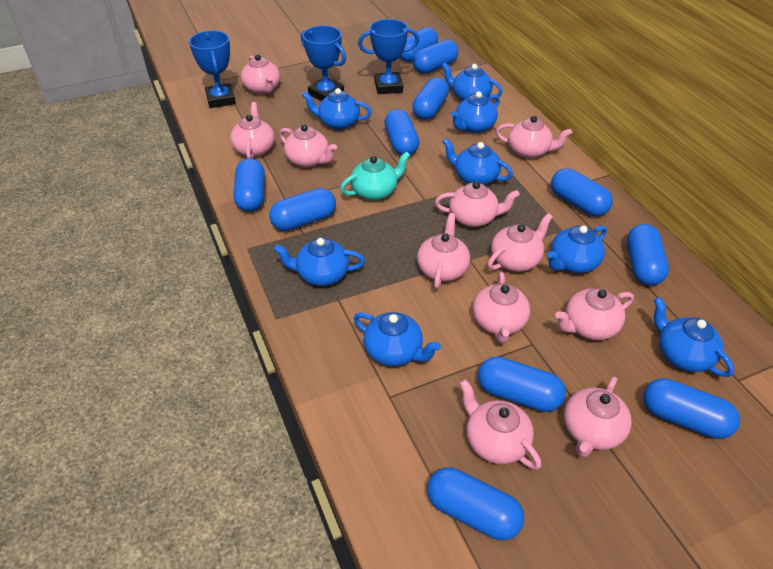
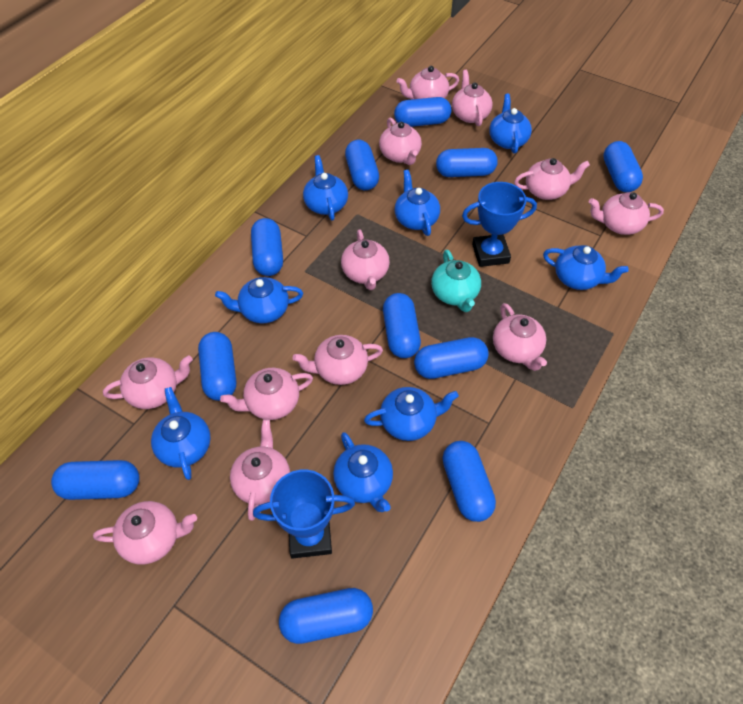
blue trophy: 3 -> 2
pink teapot: 11 -> 12

